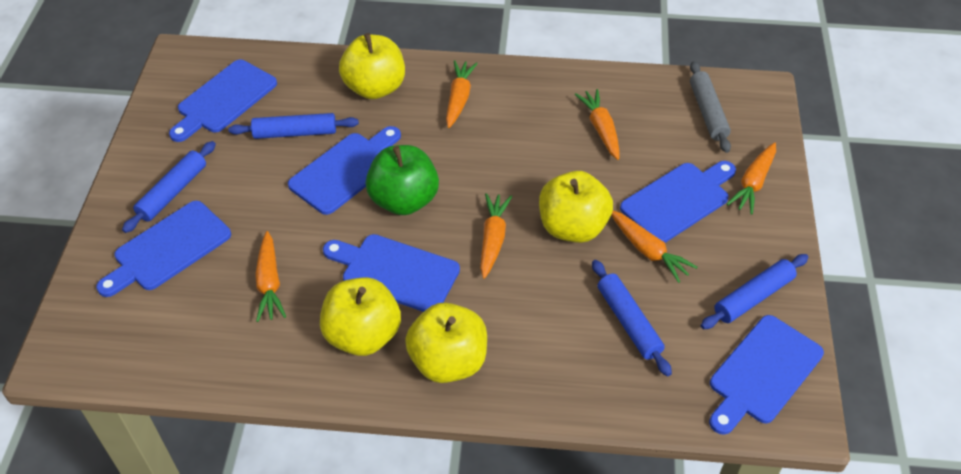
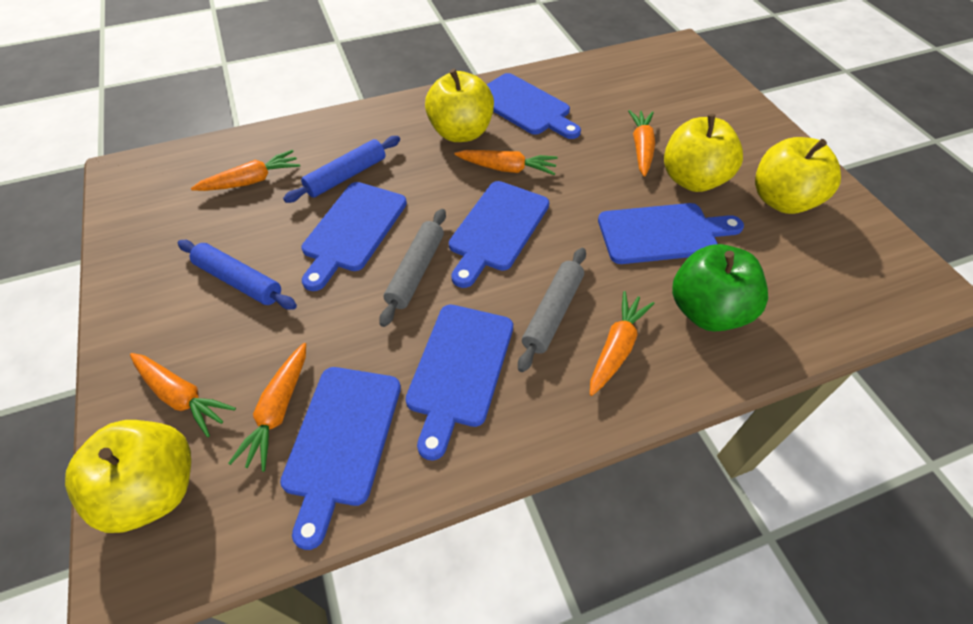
blue rolling pin: 4 -> 2
grey rolling pin: 1 -> 2

